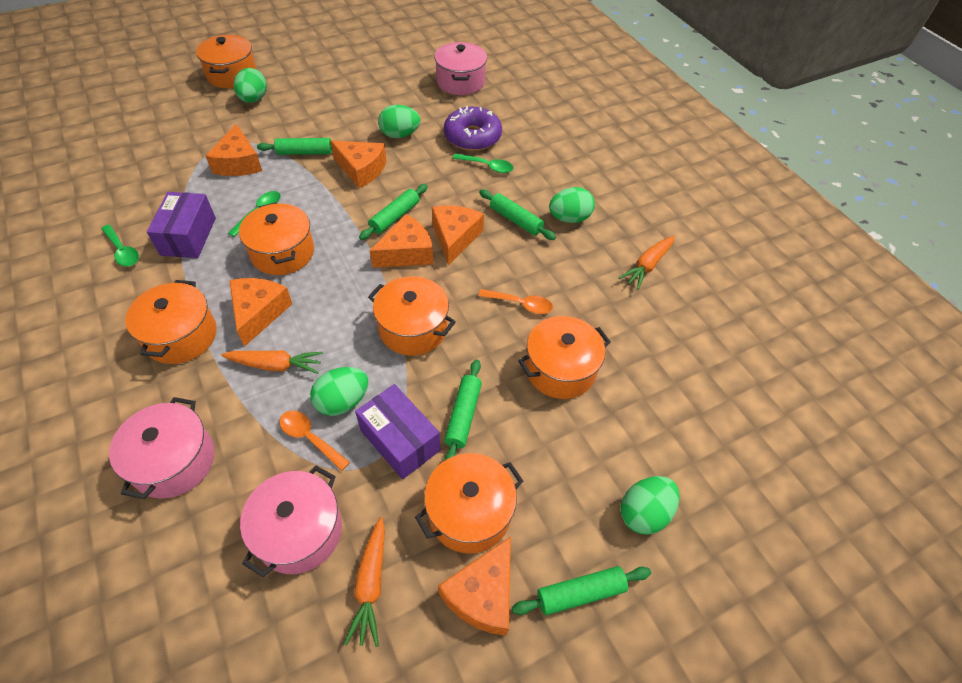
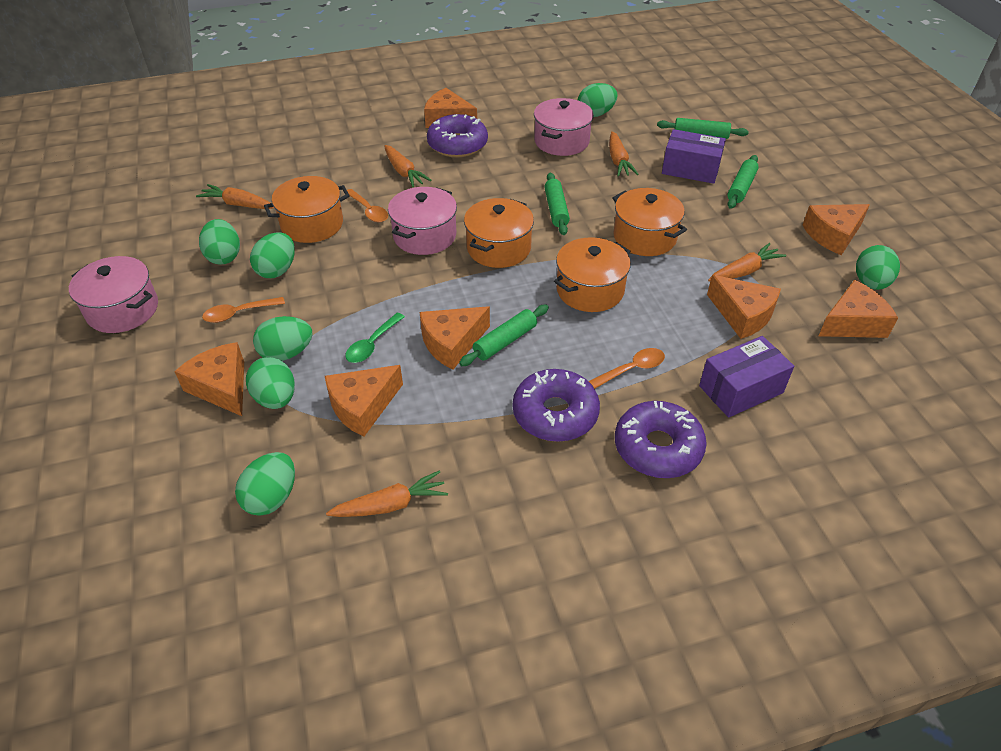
green egg: 5 -> 7
green rolling pin: 5 -> 4
green spoon: 3 -> 1
orange carrot: 3 -> 5
orange cheese: 6 -> 7
orange pot: 6 -> 4
orange spoon: 2 -> 3
purple donut: 1 -> 3

